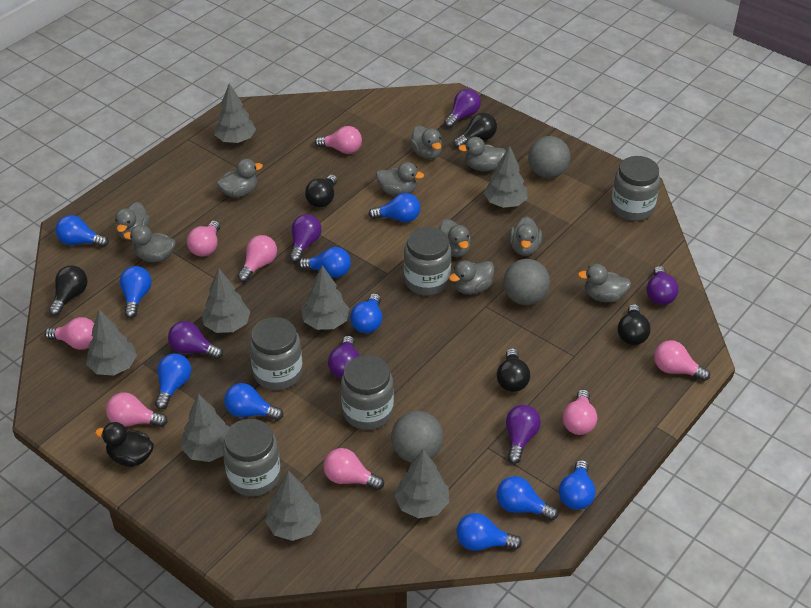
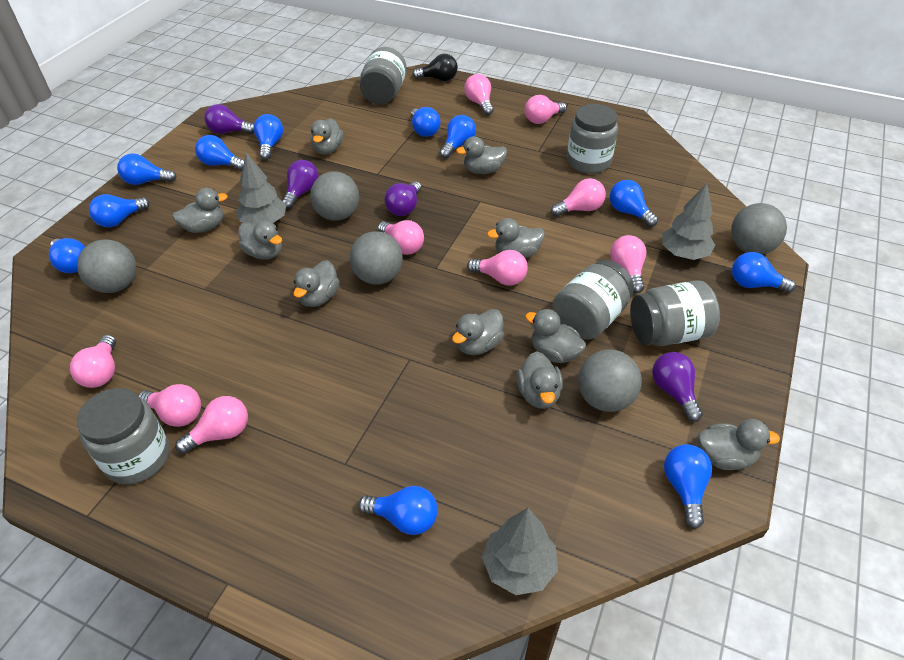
black duck: 1 -> 0
black light bulb: 5 -> 1
blue light bulb: 10 -> 11
grey ball: 3 -> 5
grey tree: 8 -> 3
pink light bulb: 8 -> 9
purple light bulb: 6 -> 4

